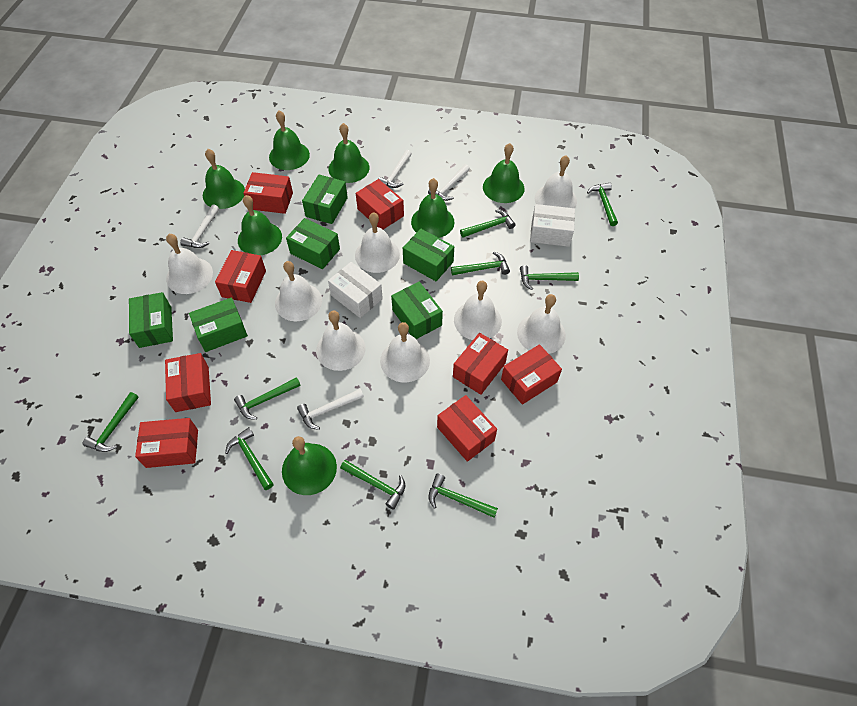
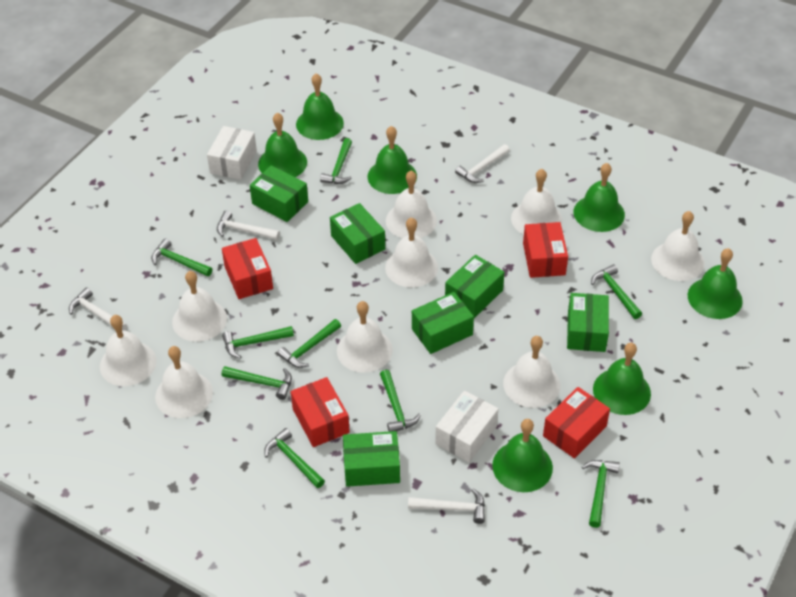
red box: 8 -> 4
white bell: 8 -> 9

